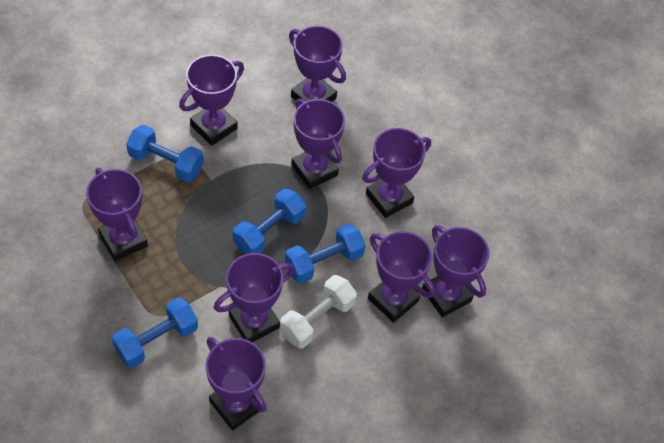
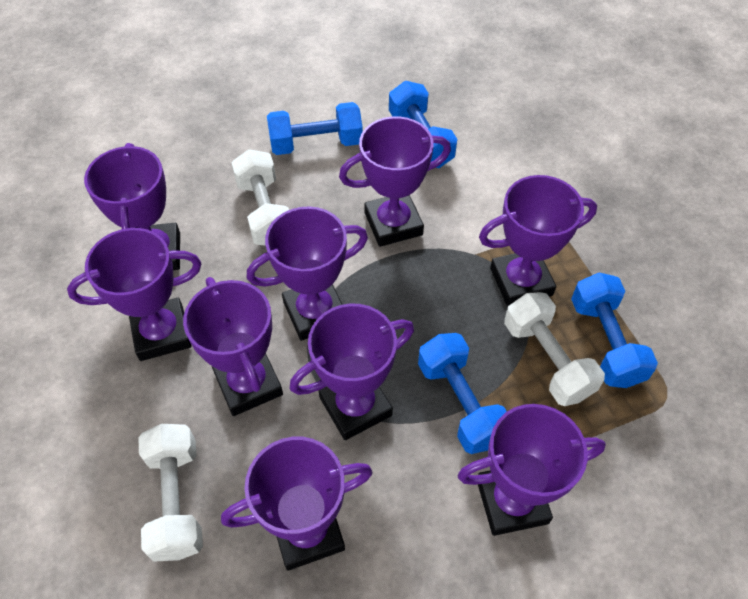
white dumbbell: 1 -> 3

